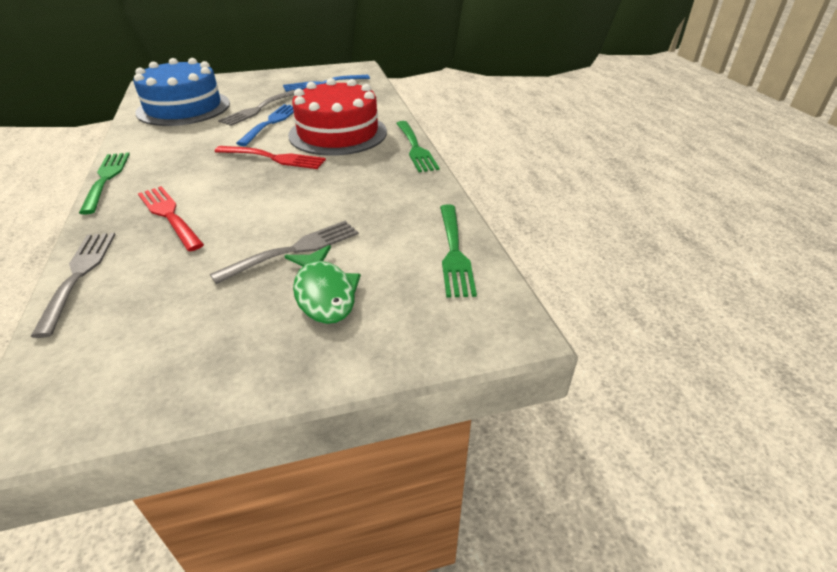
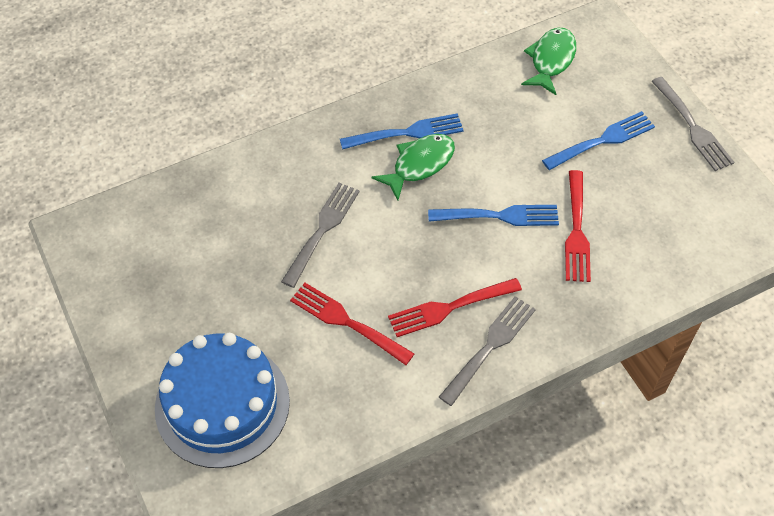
blue fork: 2 -> 3
green fish: 1 -> 2
green fork: 3 -> 0
red cake: 1 -> 0
red fork: 2 -> 3

